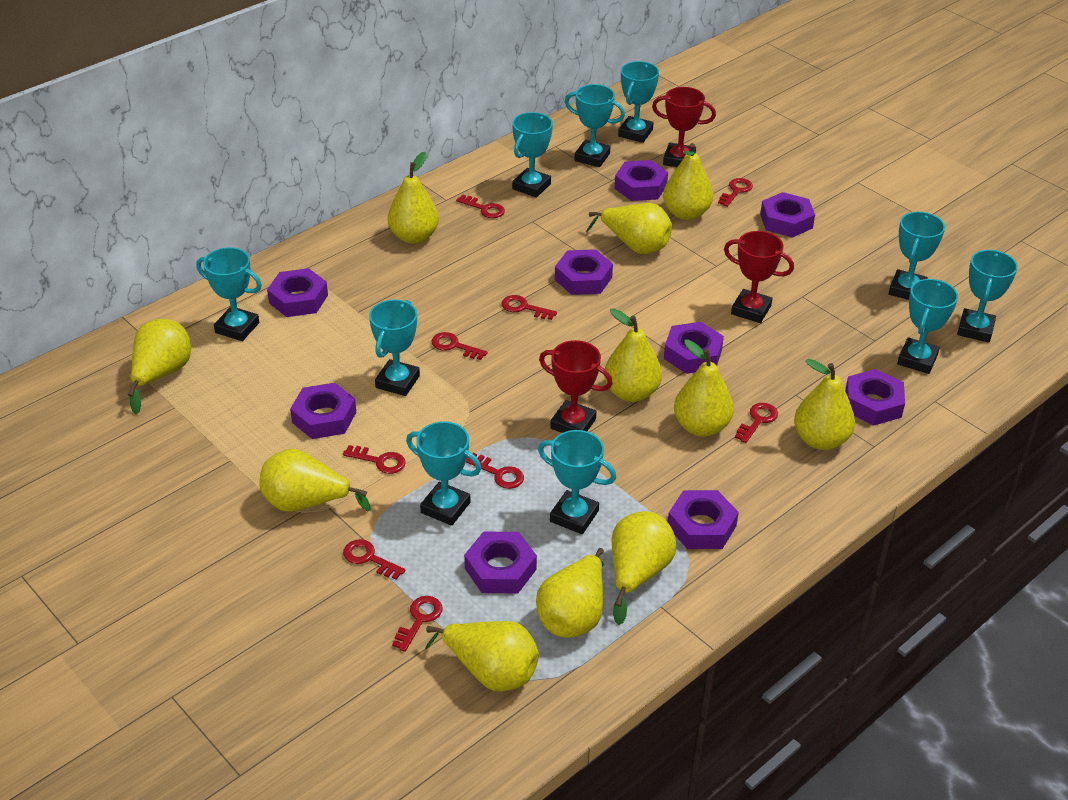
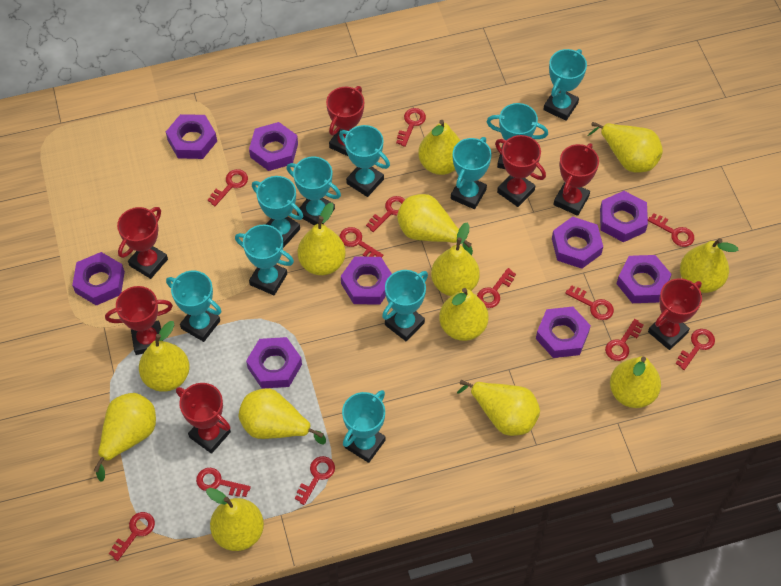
red key: 9 -> 12
red trophy: 3 -> 7
yellow pear: 11 -> 13

